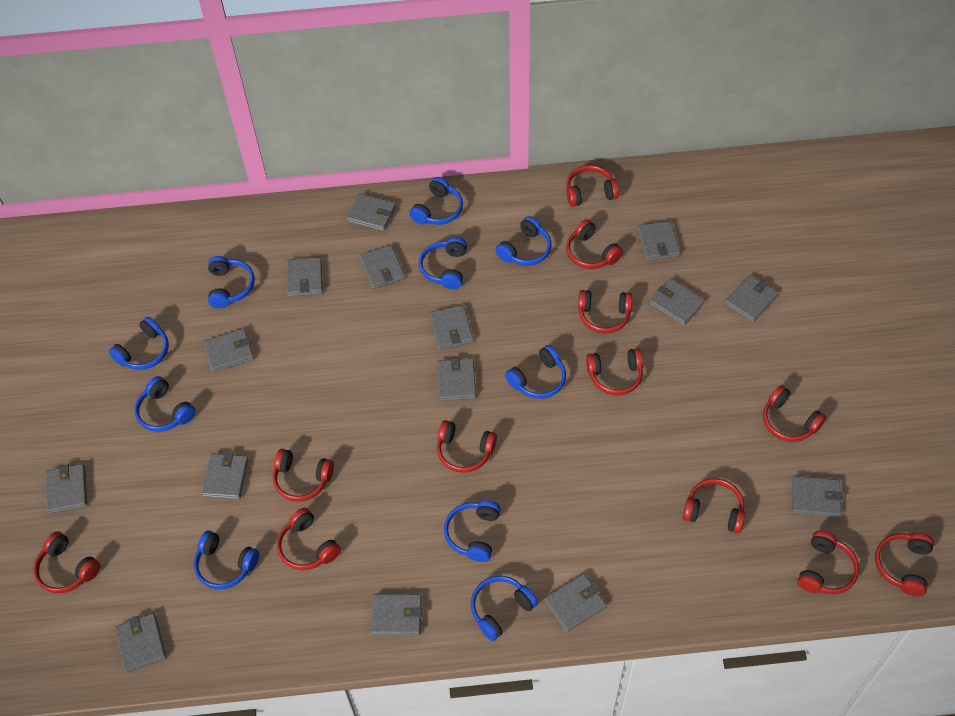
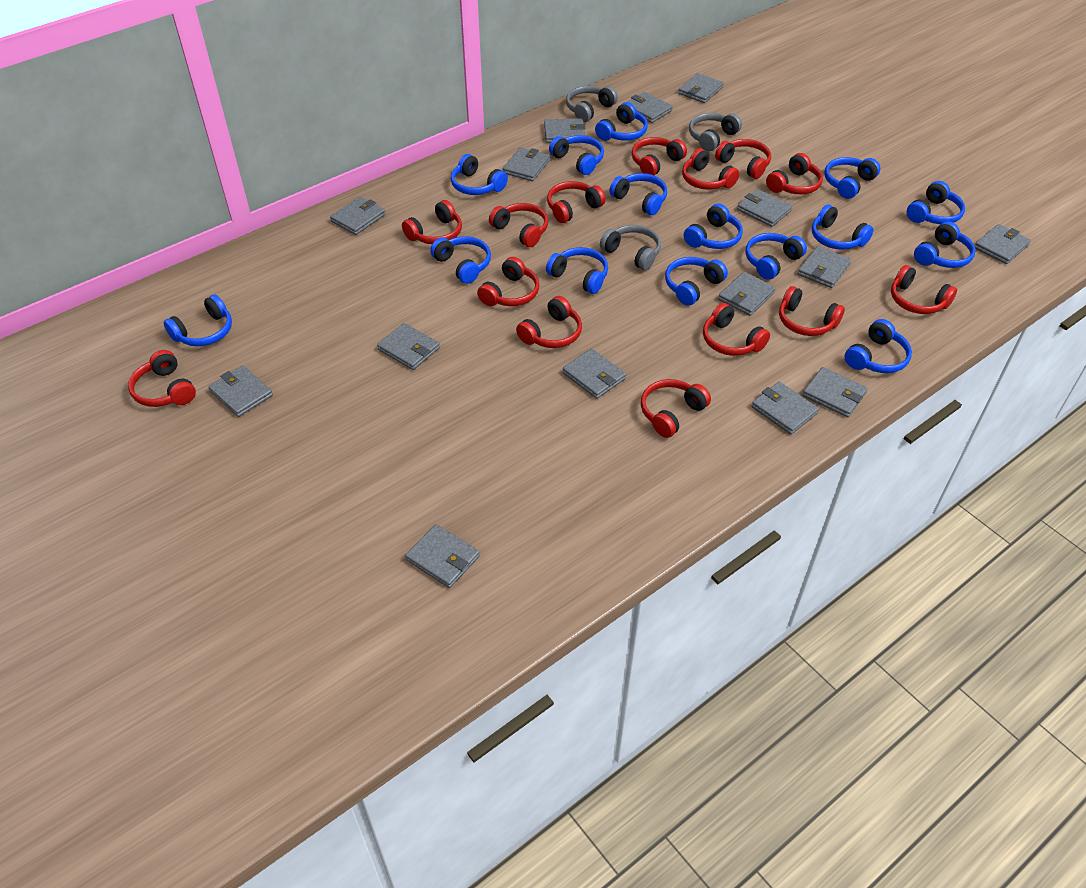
blue headphones: 10 -> 15
grey headphones: 0 -> 3
red headphones: 12 -> 14

